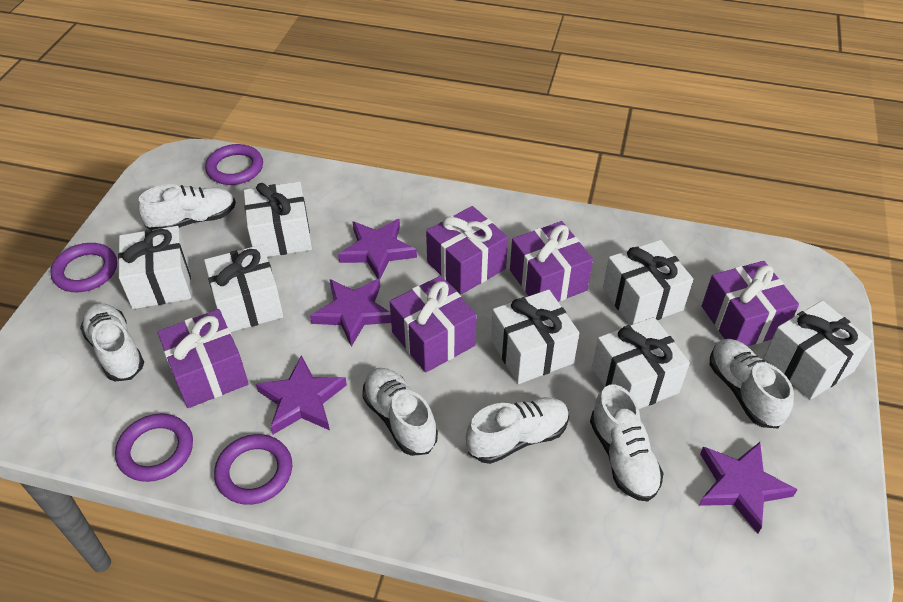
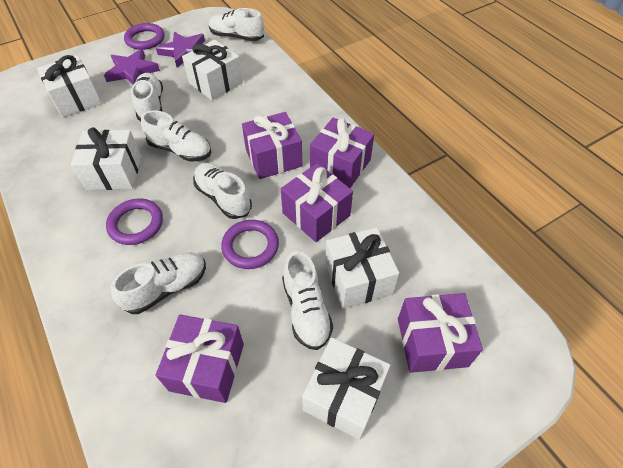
purple ring: 4 -> 3
purple star: 4 -> 2
white gift: 7 -> 5

